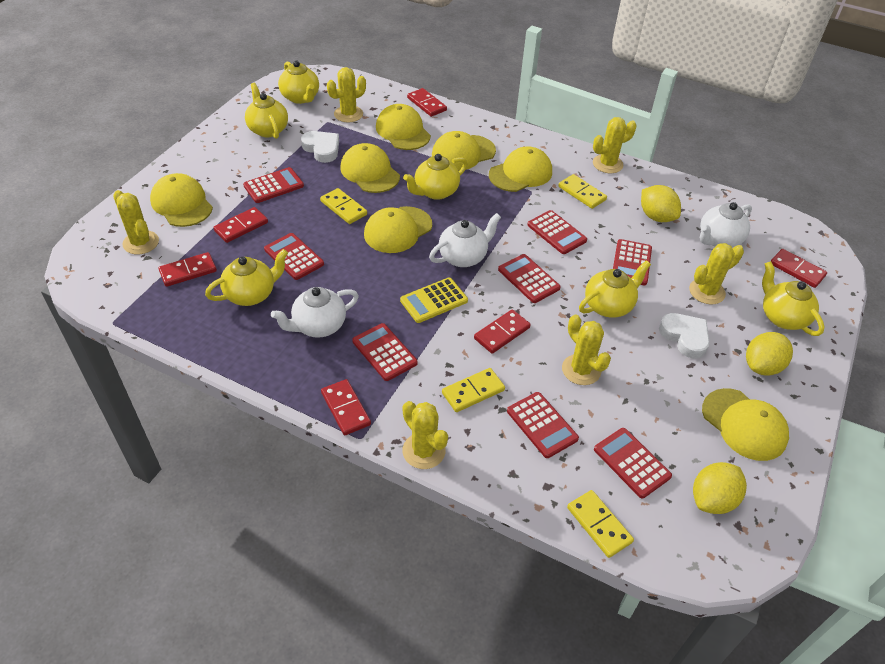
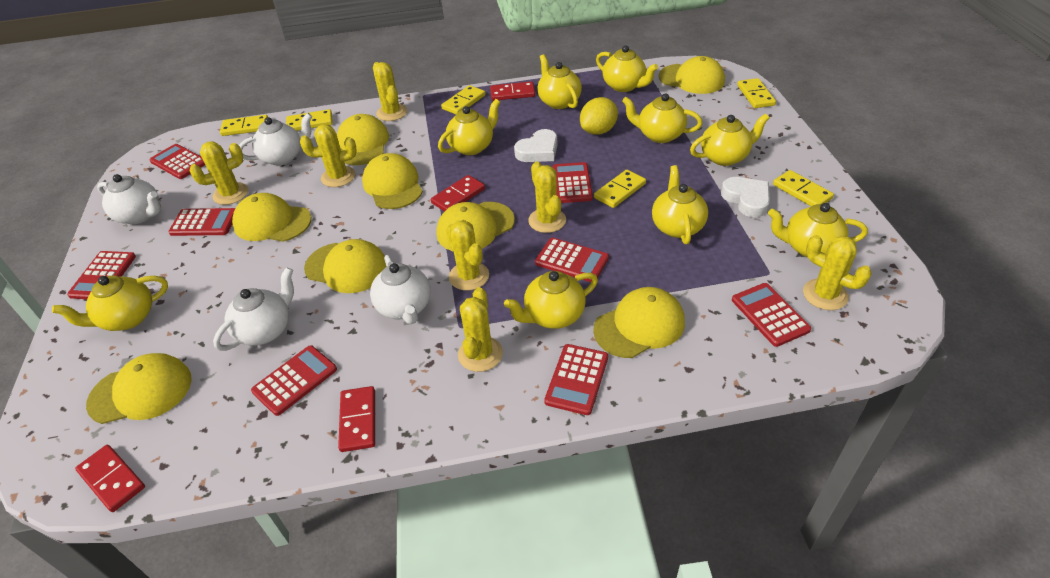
red domino: 6 -> 4
white teapot: 3 -> 4
yellow cactus: 6 -> 7
yellow calculator: 1 -> 0
yellow cap: 7 -> 8
yellow domino: 4 -> 6
yellow lemon: 3 -> 1
yellow teapot: 6 -> 9

